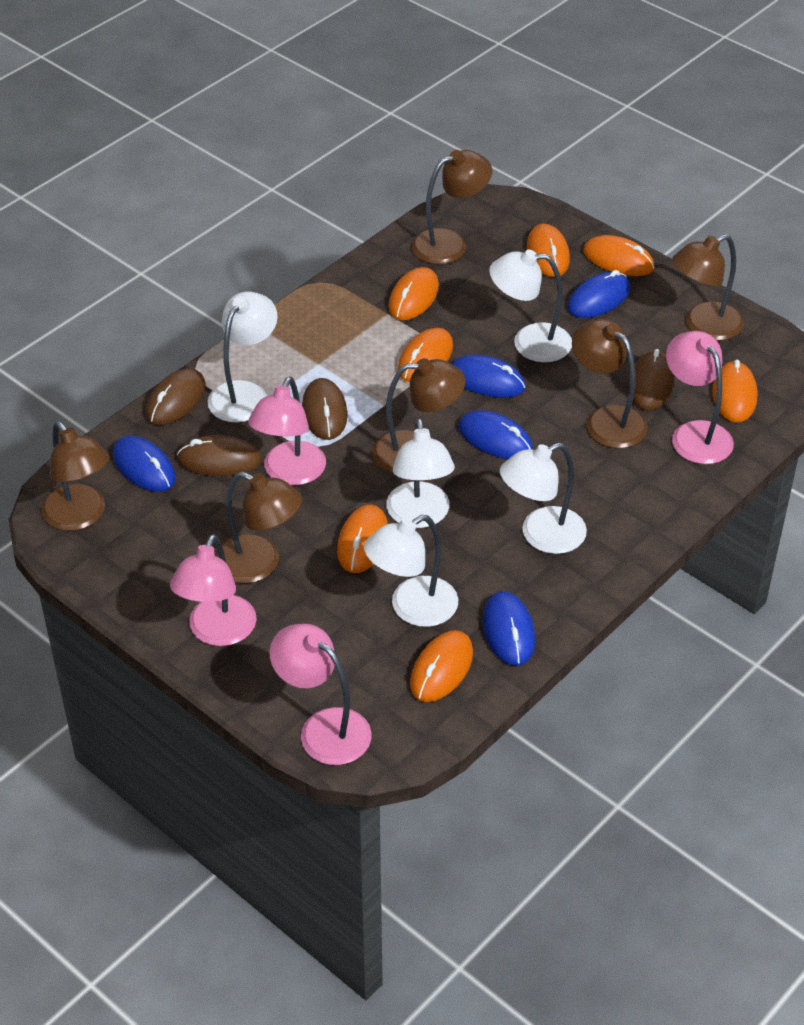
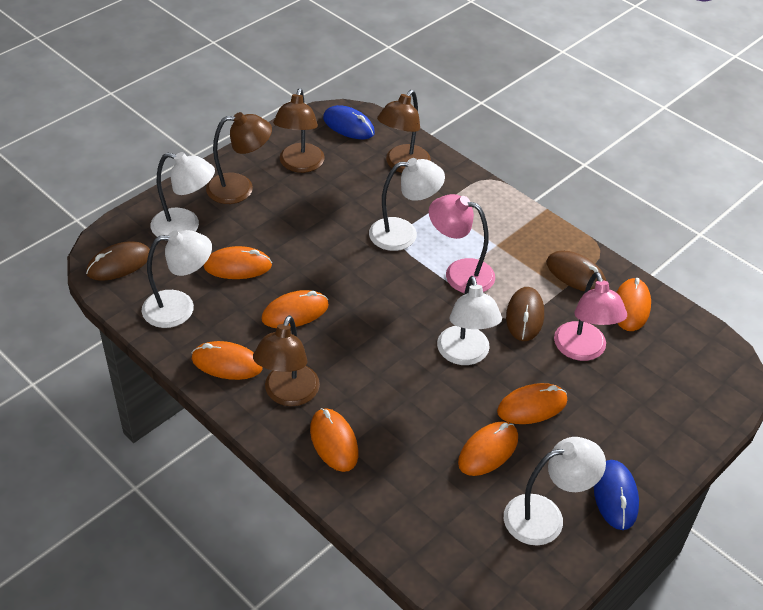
blue mouse: 5 -> 2
brown lamp: 6 -> 4
brown mouse: 4 -> 3
pink lamp: 4 -> 2

